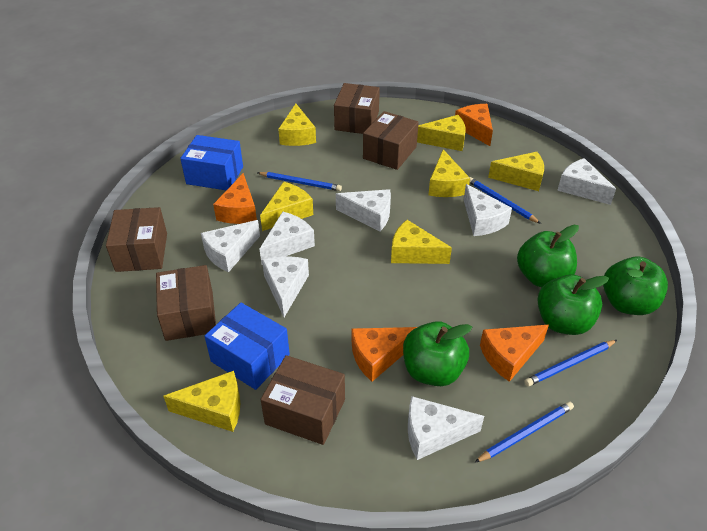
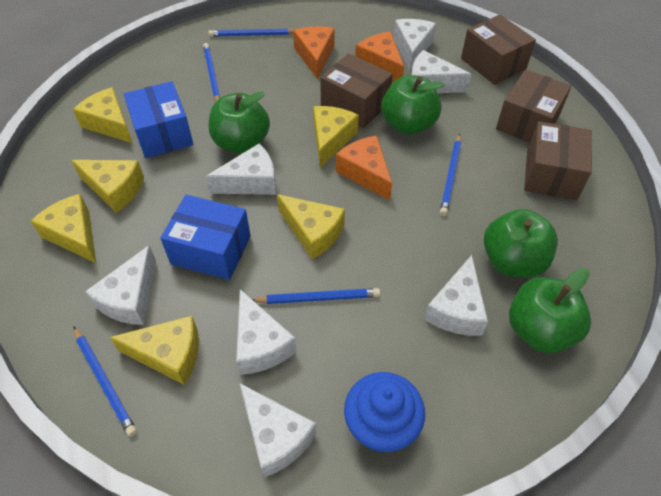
blue cupcake: 0 -> 1
blue pencil: 4 -> 5
brown box: 5 -> 4
orange cheese: 4 -> 3
yellow cheese: 7 -> 6

